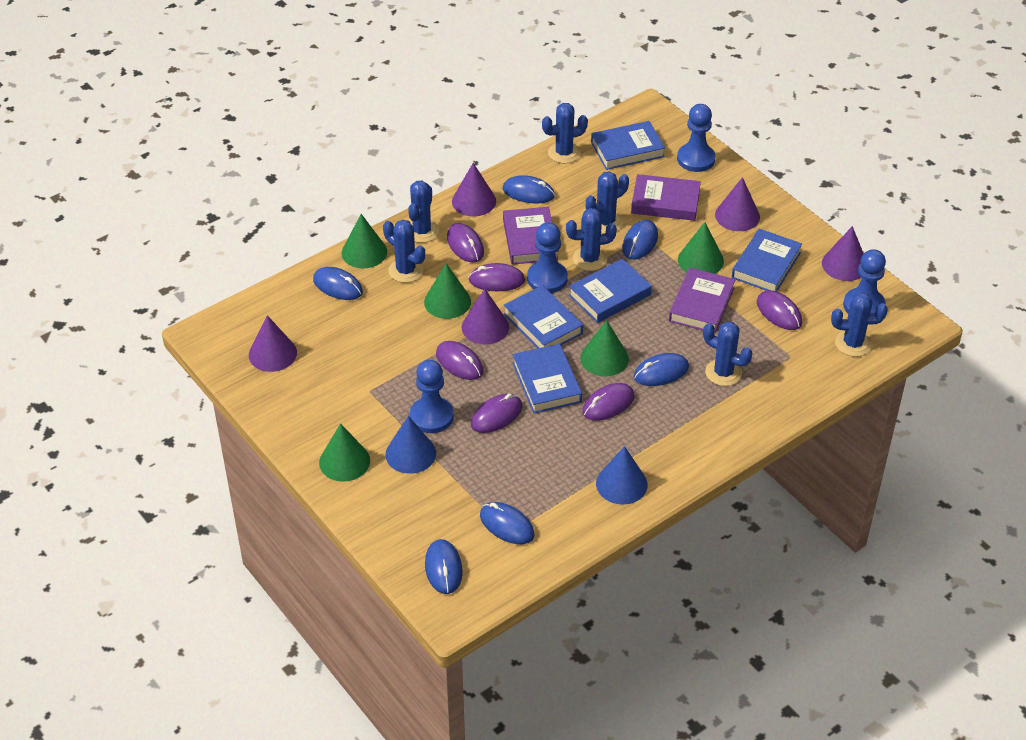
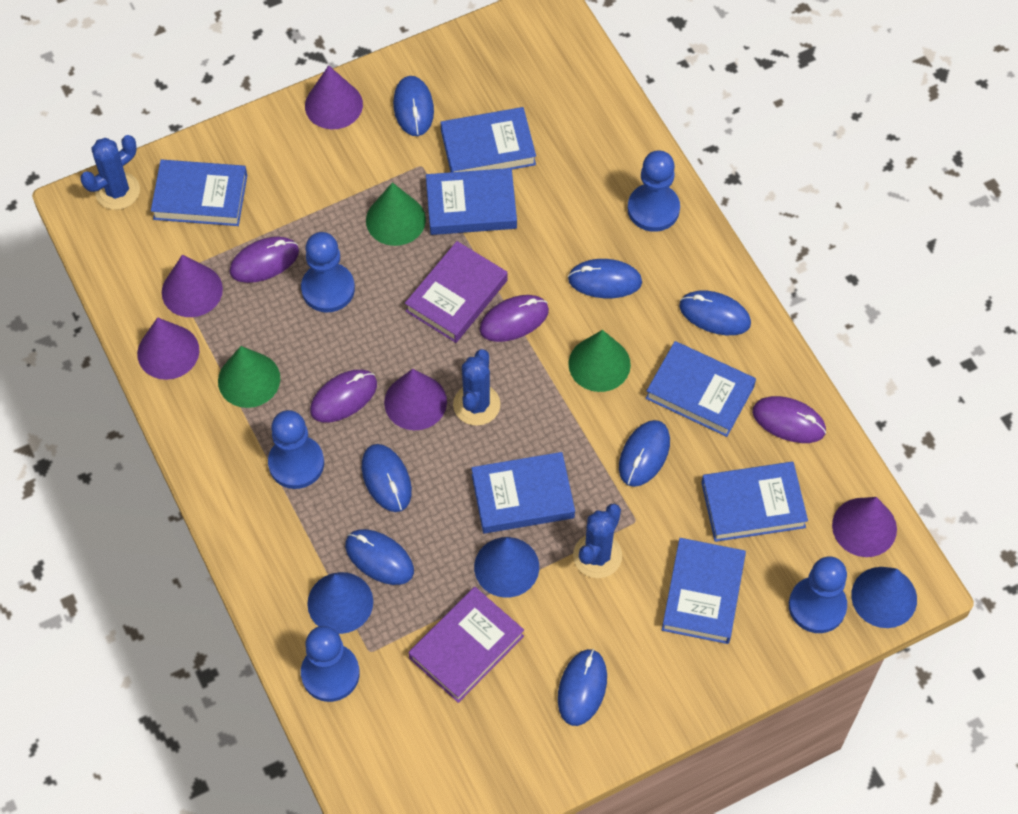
blue book: 5 -> 7
blue cactus: 7 -> 3
blue cone: 2 -> 3
blue mouse: 6 -> 7
blue pawn: 4 -> 5
green cone: 5 -> 3
purple book: 3 -> 2
purple mouse: 6 -> 4

